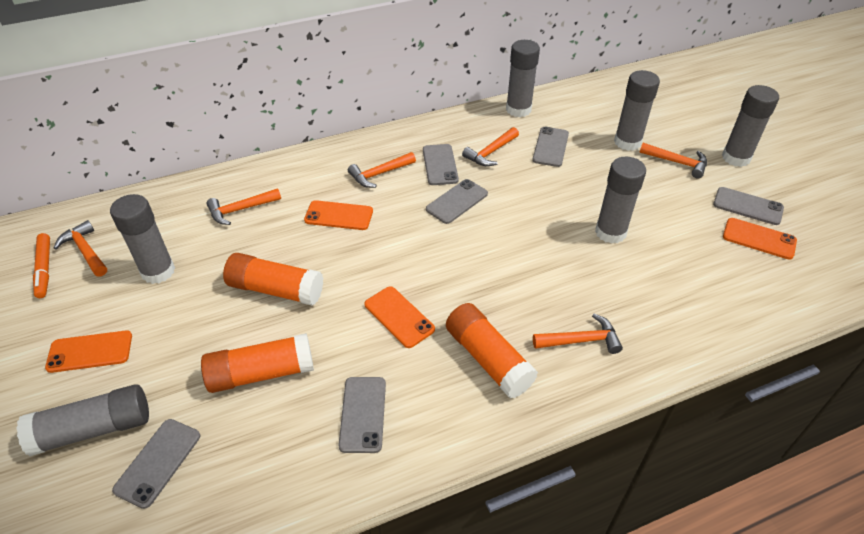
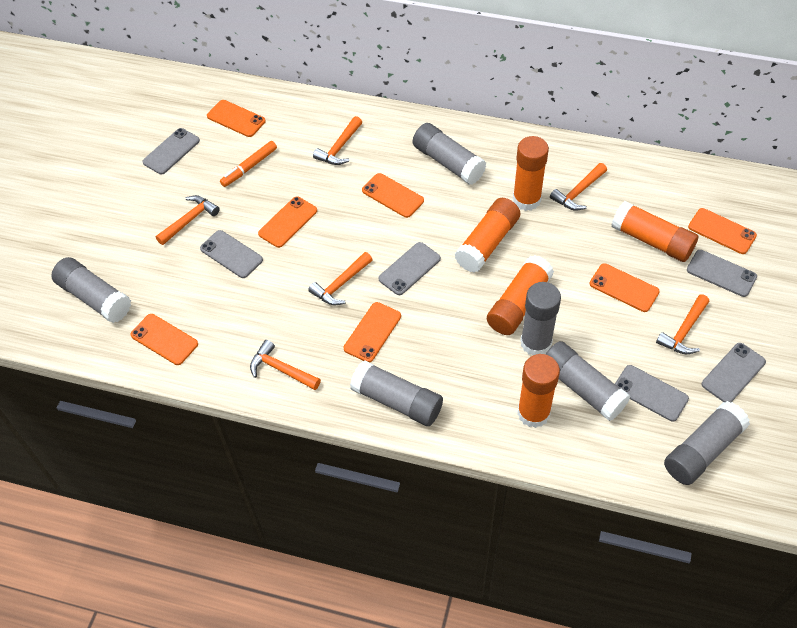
orange glue stick: 3 -> 5
orange phone: 4 -> 7

